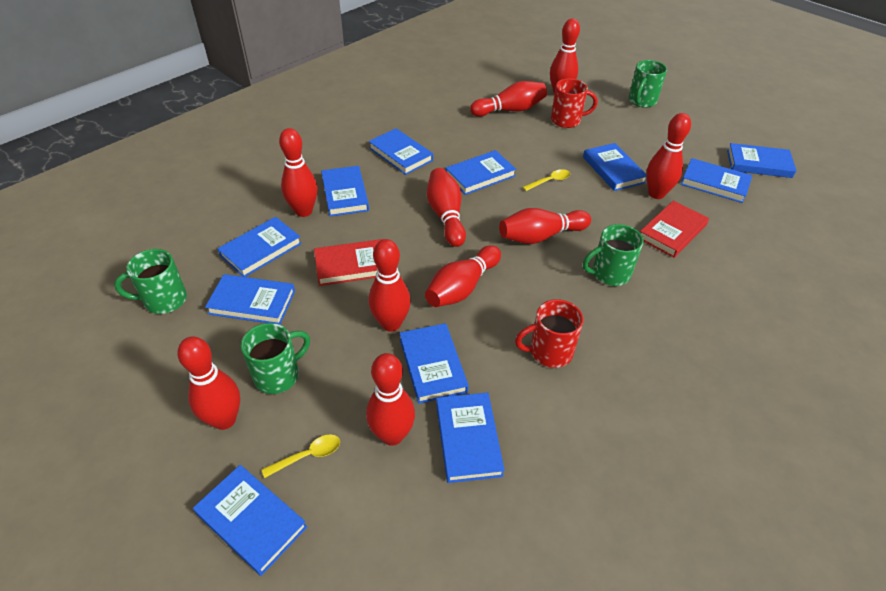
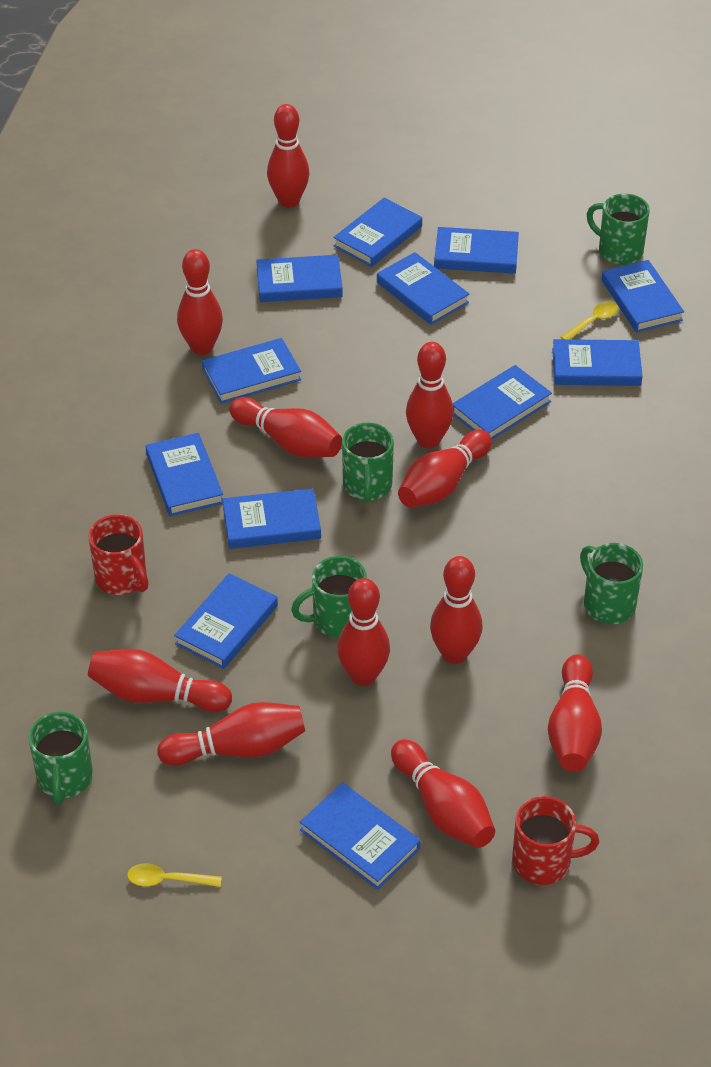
blue book: 11 -> 12
green mug: 4 -> 5
red book: 2 -> 0
red bowling pin: 10 -> 11

